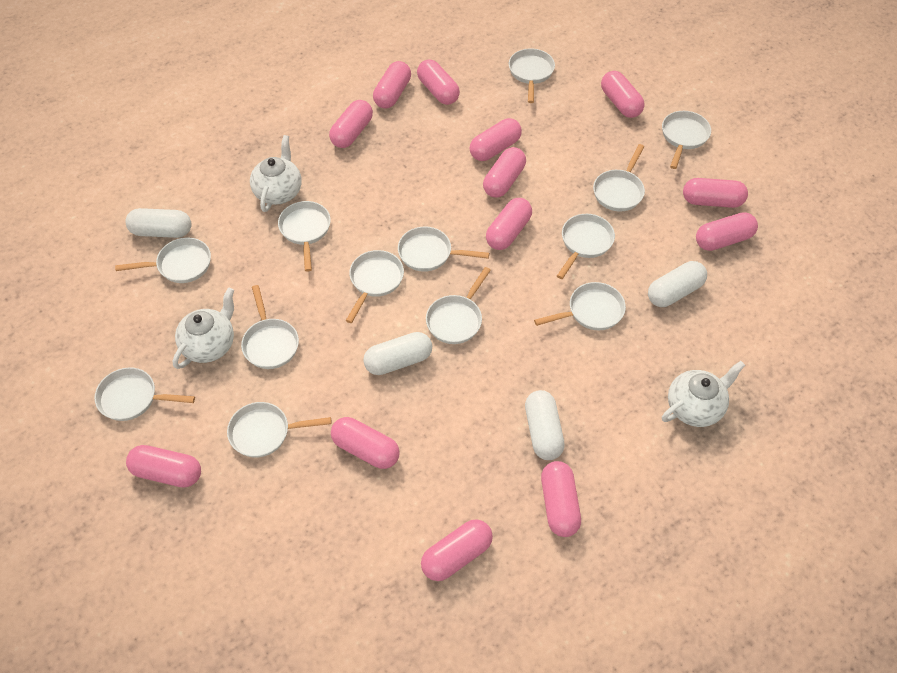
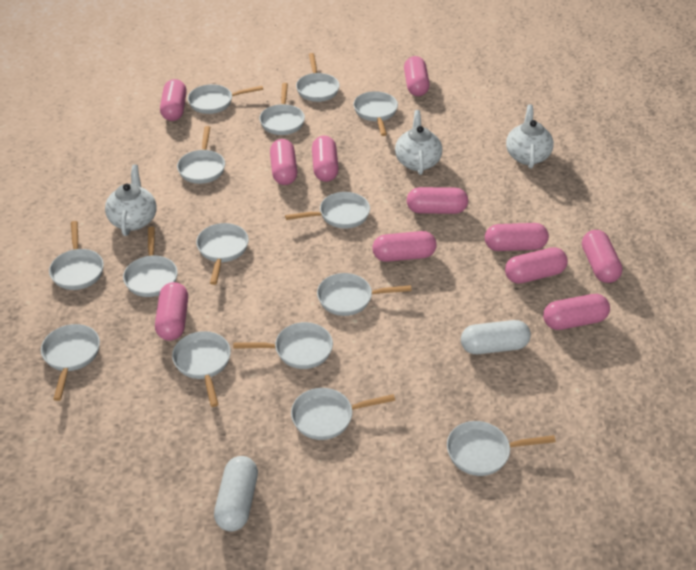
pink capsule: 13 -> 11
white capsule: 4 -> 2
white pan: 13 -> 15

